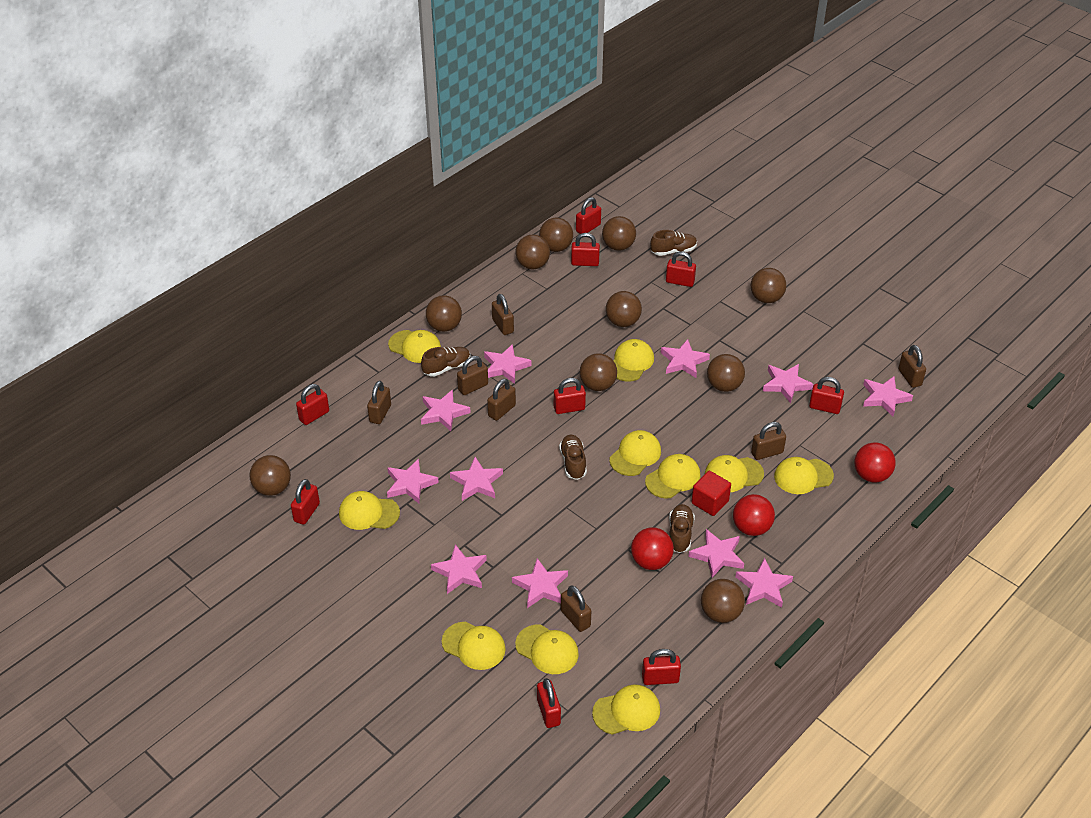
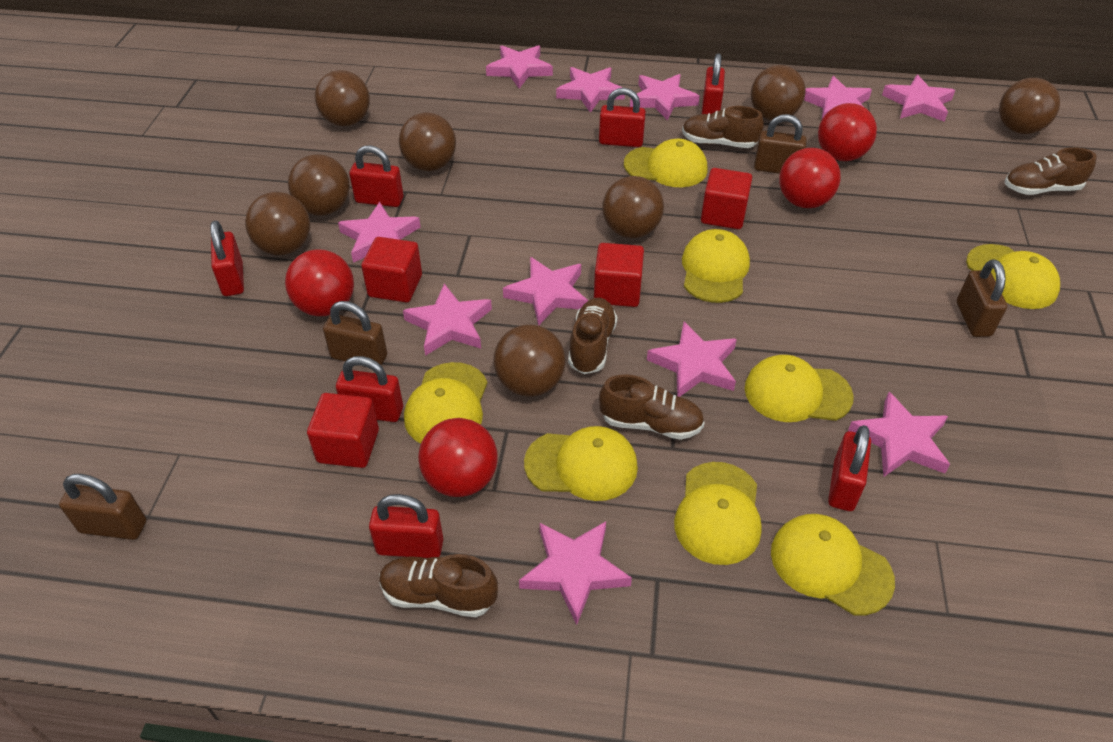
brown ball: 10 -> 8
brown padlock: 7 -> 4
brown shoe: 4 -> 5
red ball: 3 -> 4
red cube: 1 -> 4
red padlock: 9 -> 7
yellow cap: 10 -> 8

